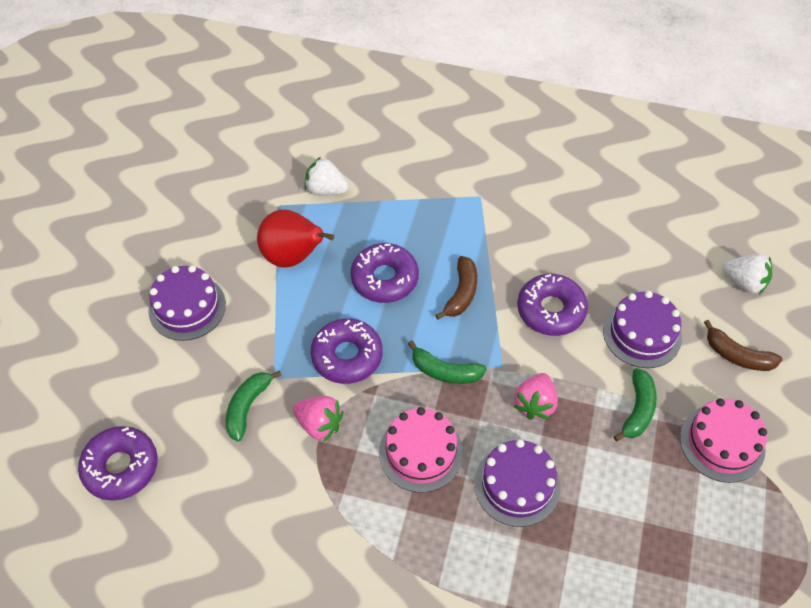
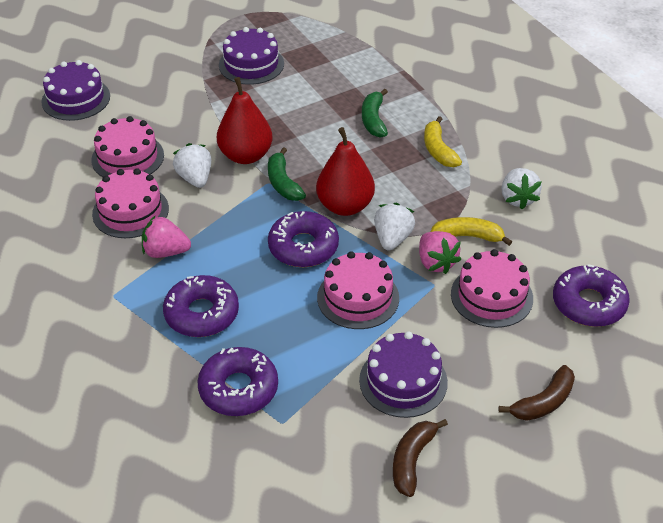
green banana: 3 -> 2
pink cake: 2 -> 4
red pear: 1 -> 2
white strawberry: 2 -> 3
yellow banana: 0 -> 2

